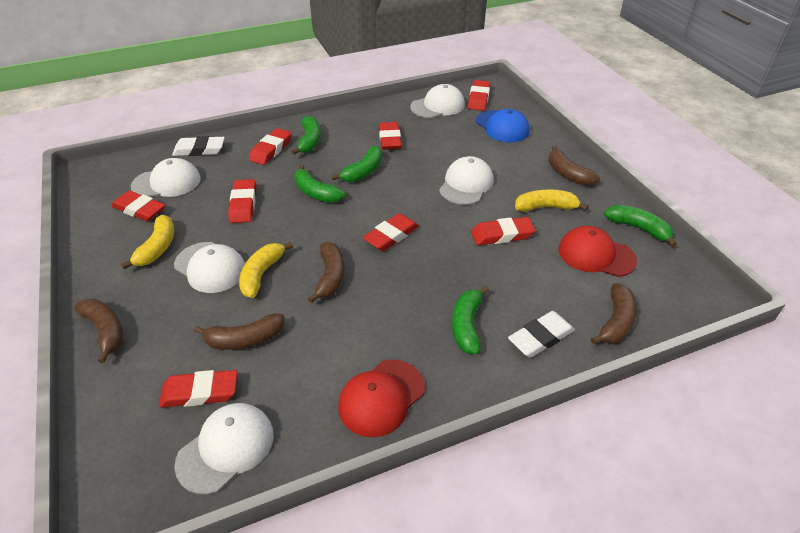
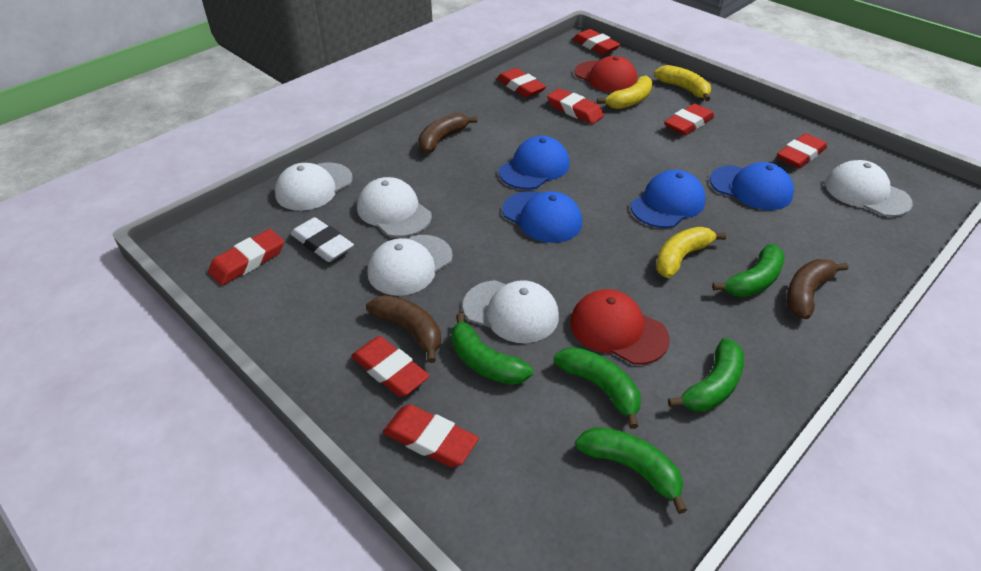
blue cap: 1 -> 4
brown banana: 5 -> 3
white eraser: 2 -> 1

